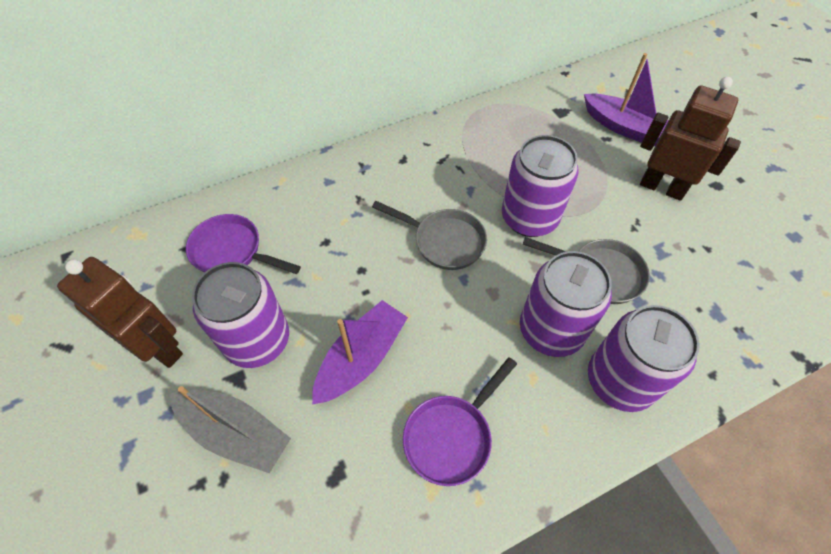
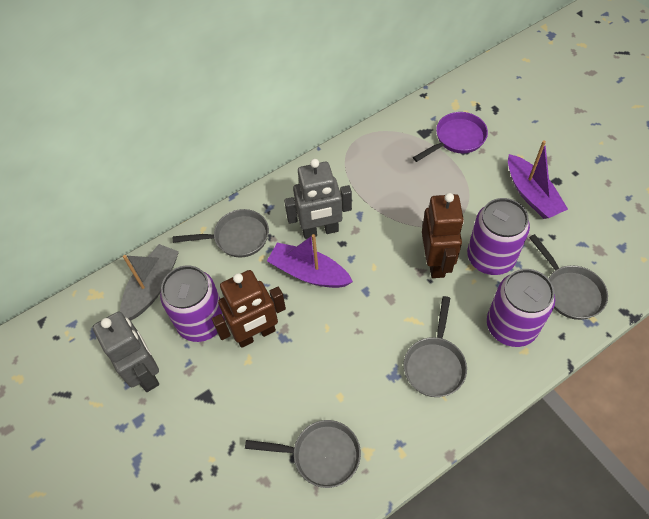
grey pan: 2 -> 4
grey robot: 0 -> 2
purple can: 4 -> 3
purple pan: 2 -> 1

